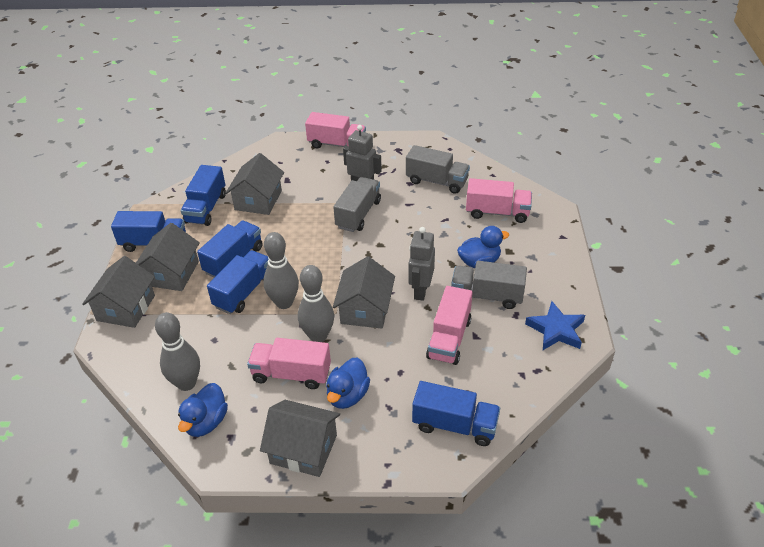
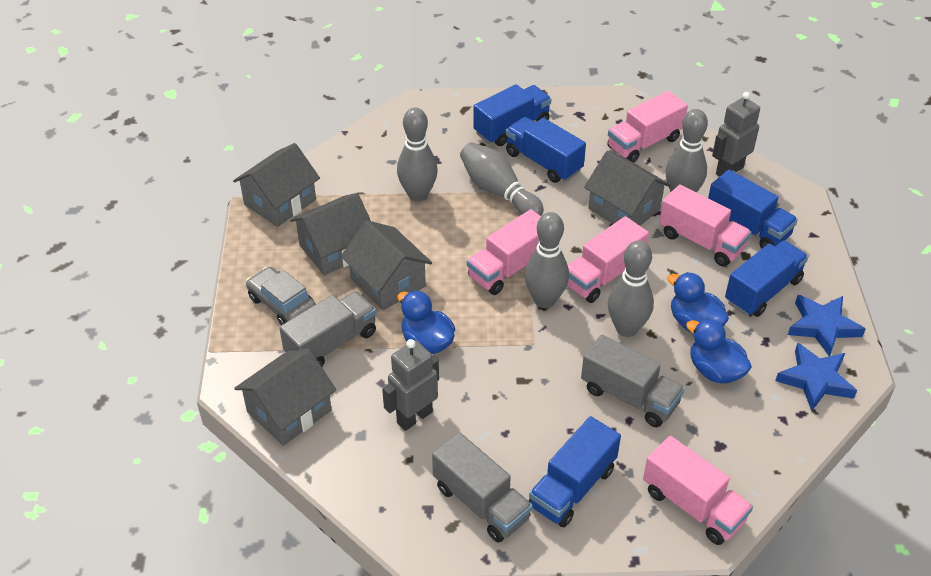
blue star: 1 -> 2
grey bowling pin: 3 -> 5
grey car: 0 -> 1
pink truck: 4 -> 5

